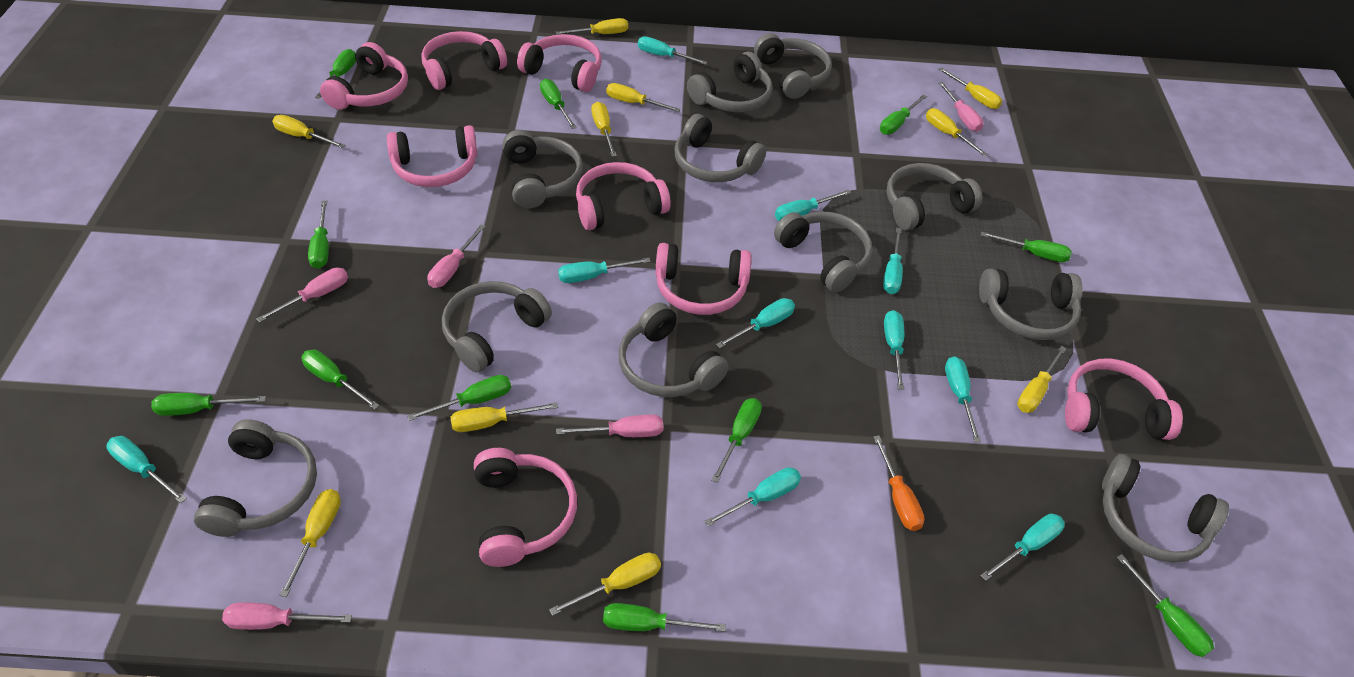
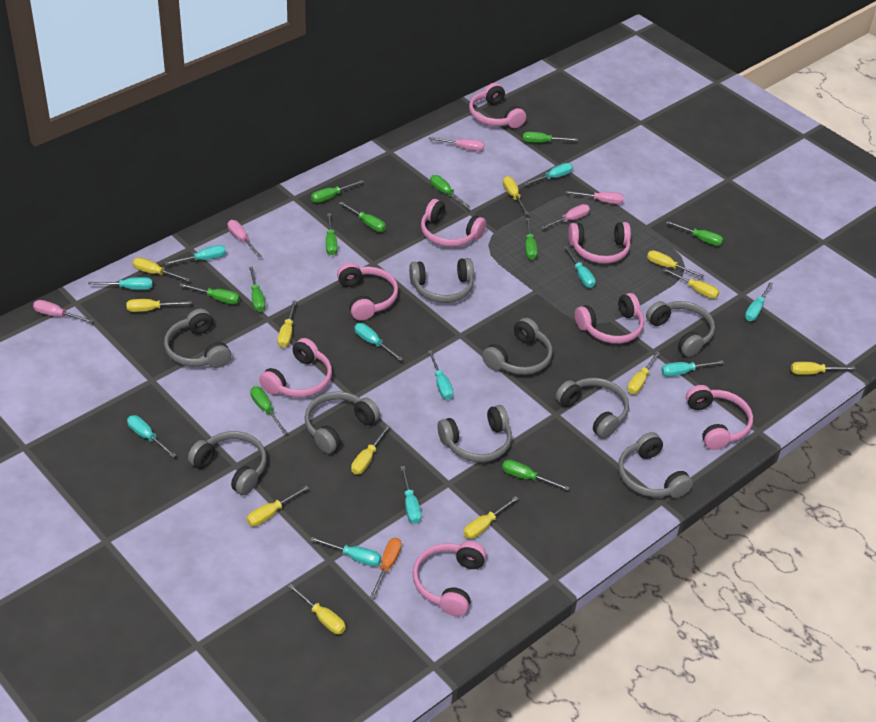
grey headphones: 11 -> 9
turquoise screwdriver: 10 -> 11
yellow screwdriver: 10 -> 12

